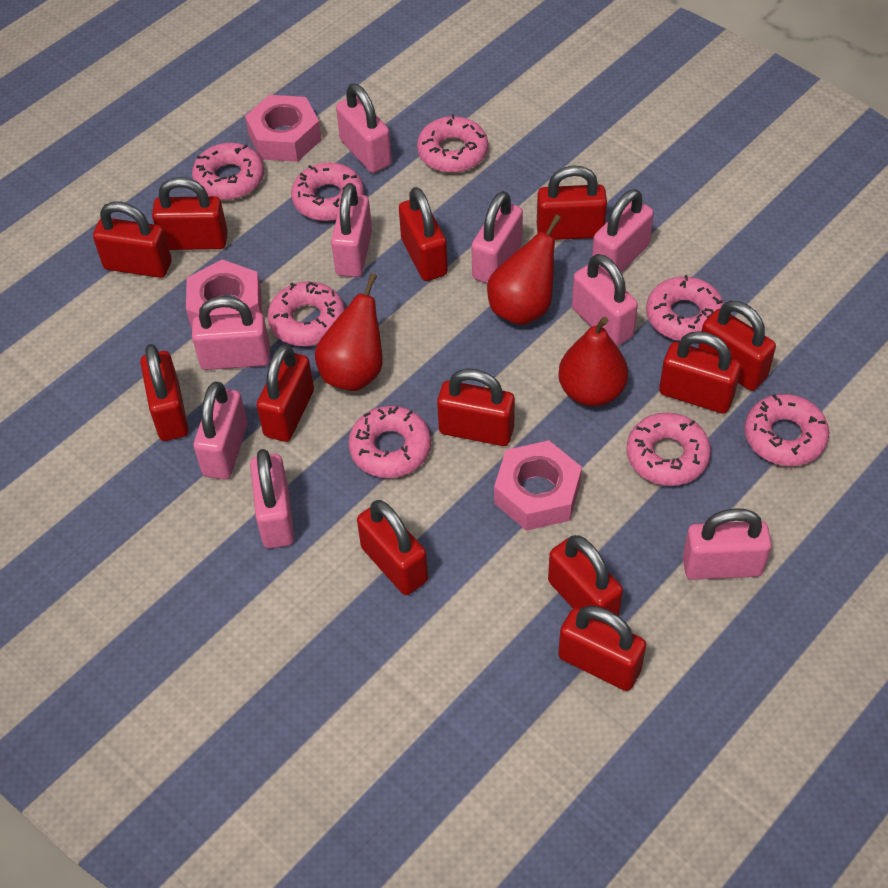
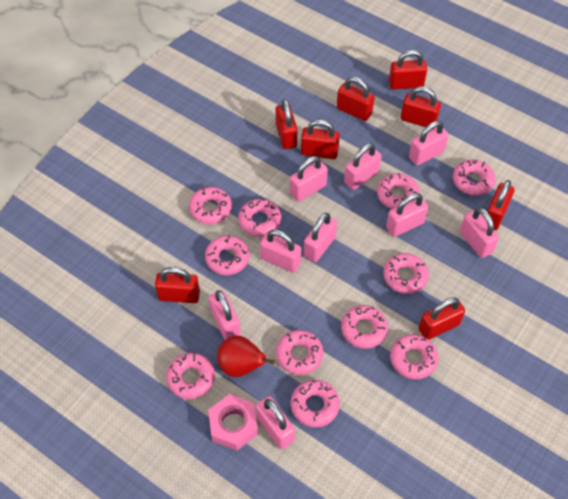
pink donut: 8 -> 11
pink nut: 3 -> 1
red padlock: 12 -> 8
red pear: 3 -> 1

